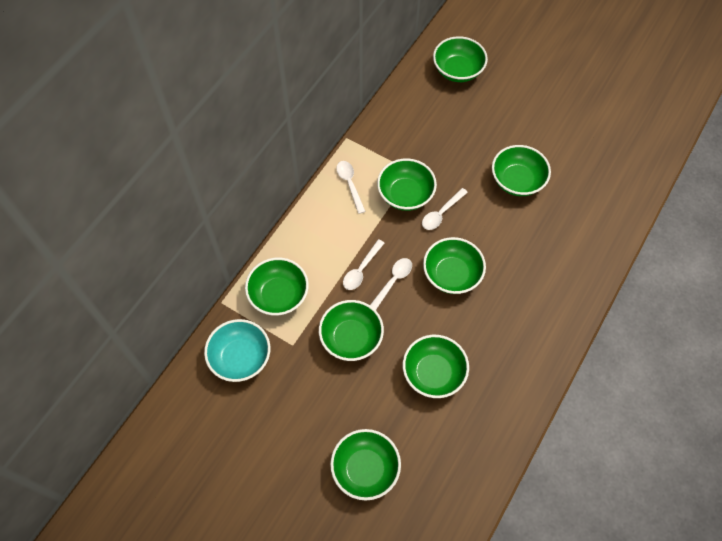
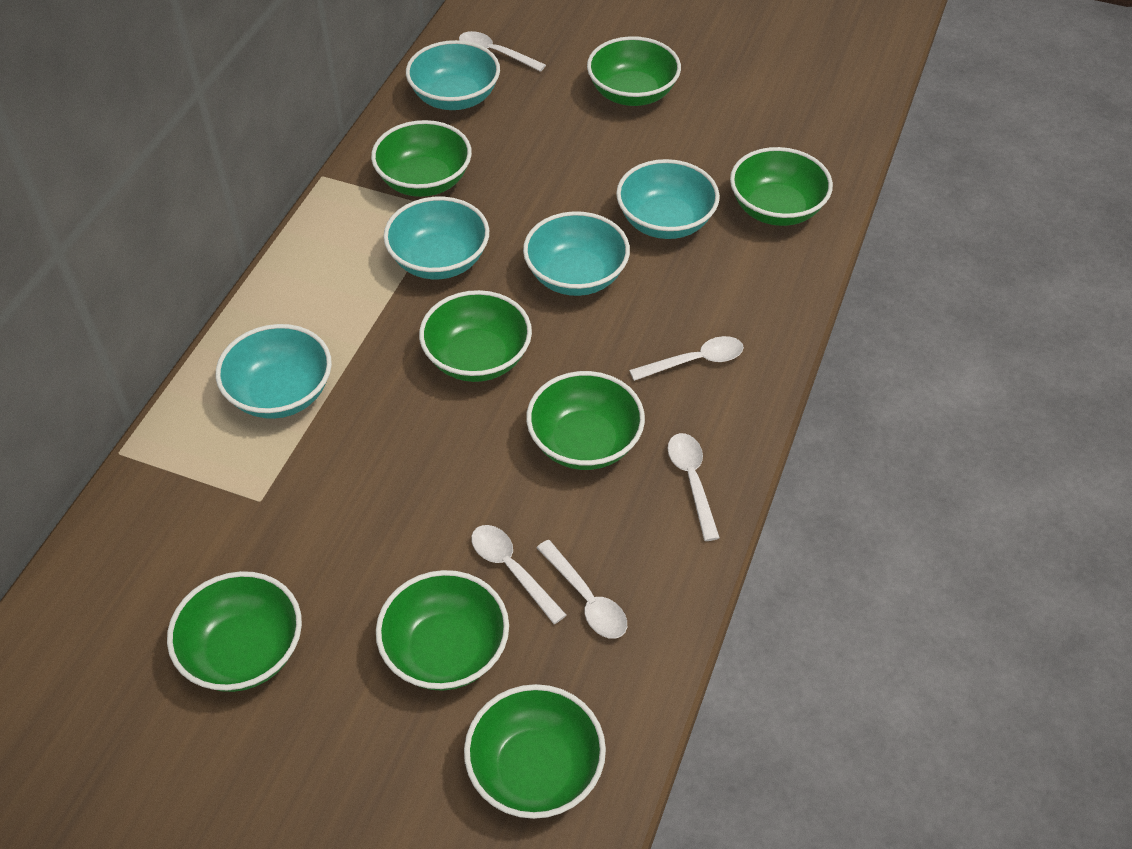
turquoise bowl: 1 -> 5
white spoon: 4 -> 5

